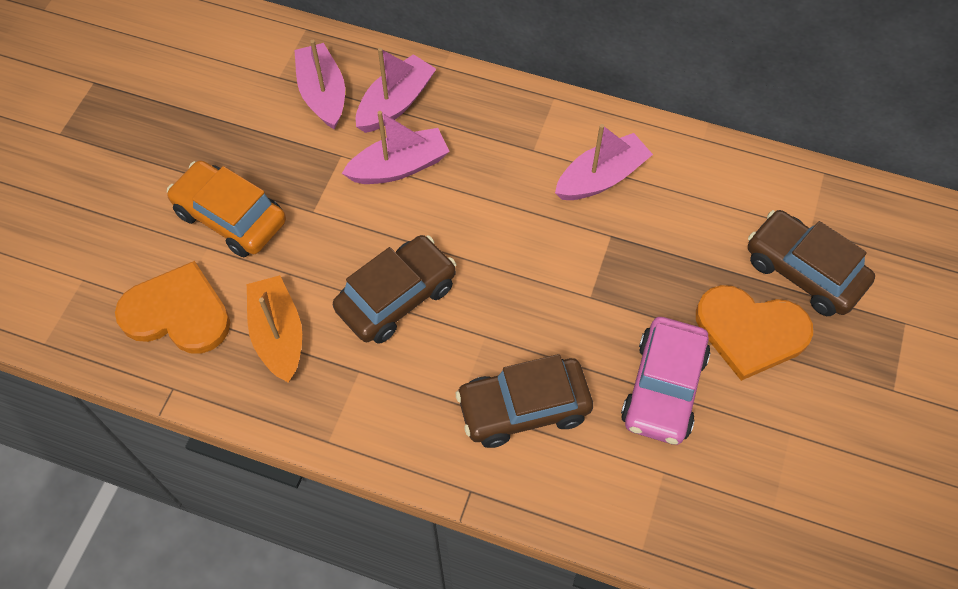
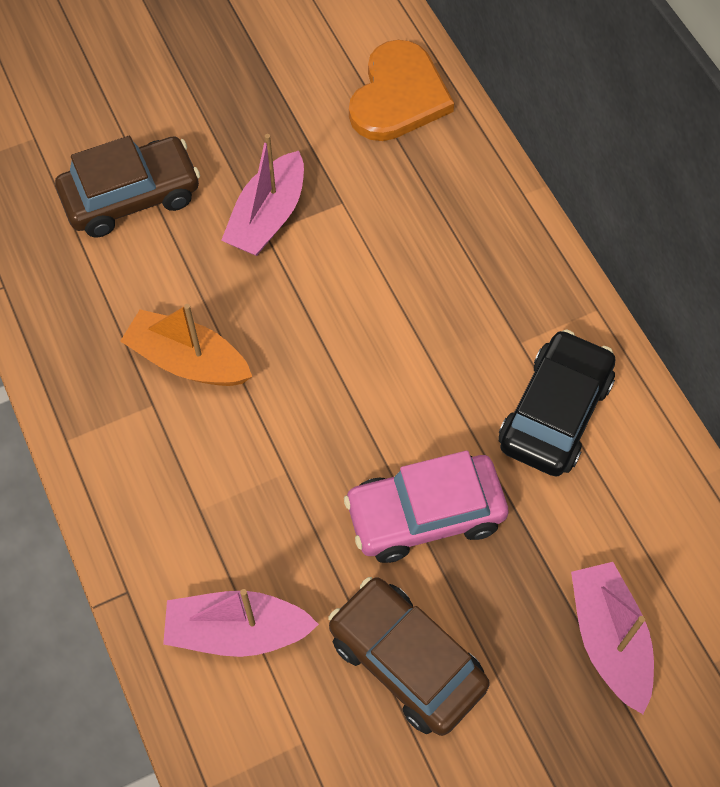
black car: 0 -> 1
brown car: 3 -> 2
orange car: 1 -> 0
orange heart: 2 -> 1
pink boat: 4 -> 3

